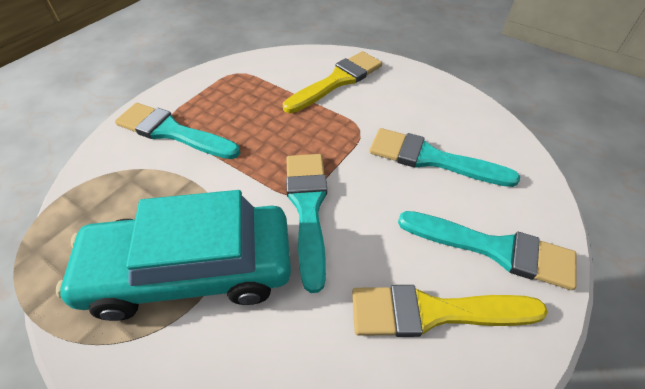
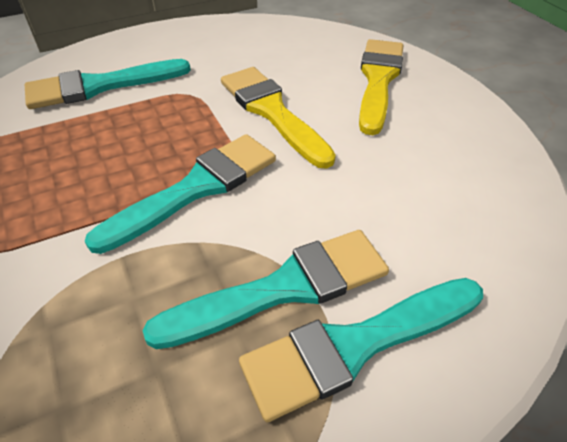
turquoise car: 1 -> 0

